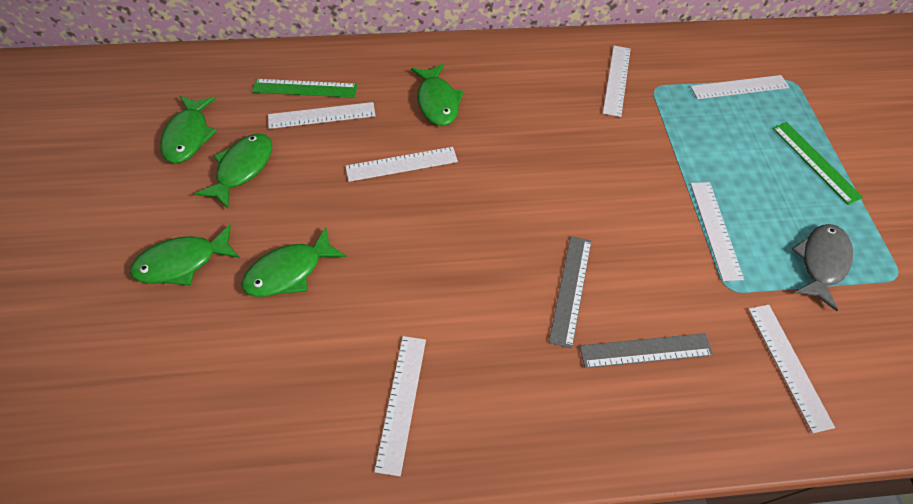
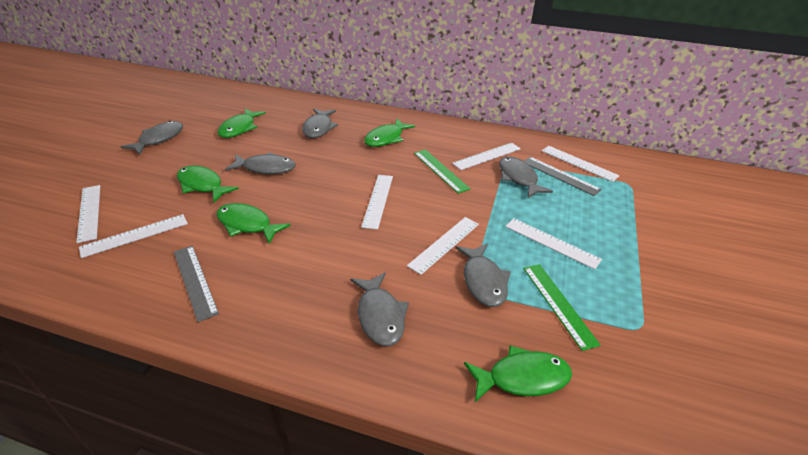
grey fish: 1 -> 6

